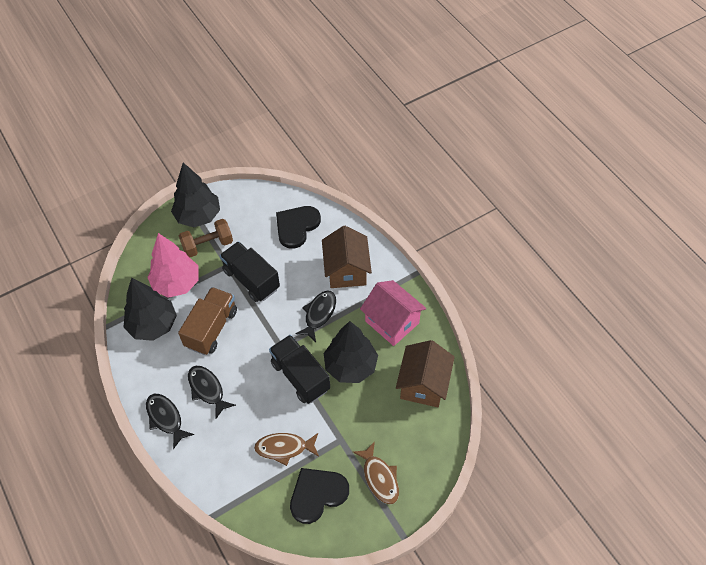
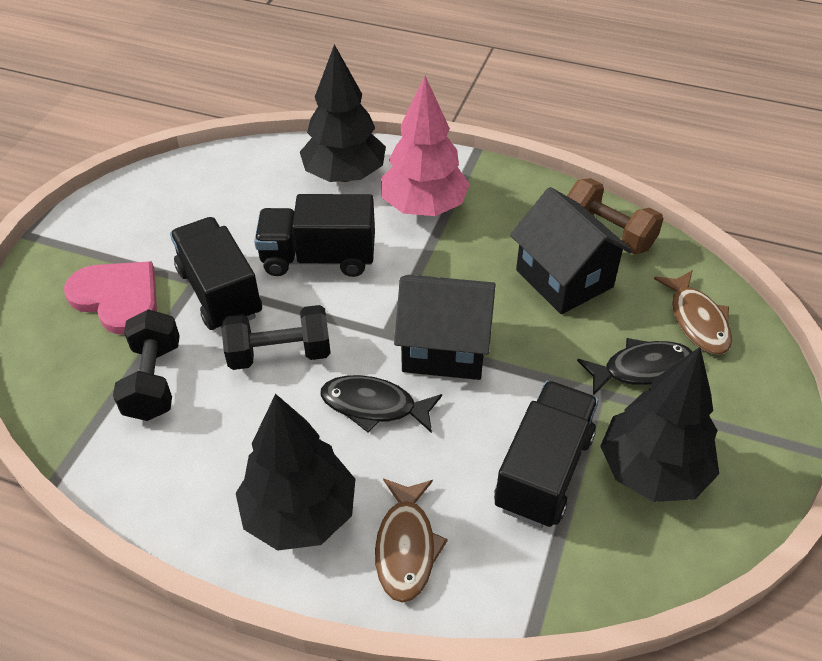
black dumbbell: 0 -> 2
black fish: 3 -> 2
black heart: 2 -> 0
black house: 0 -> 2
black truck: 2 -> 3
brown house: 2 -> 0
brown truck: 1 -> 0
pink heart: 0 -> 1
pink house: 1 -> 0

